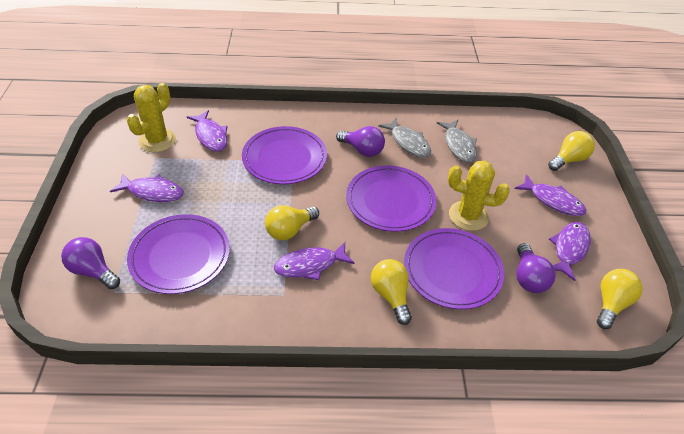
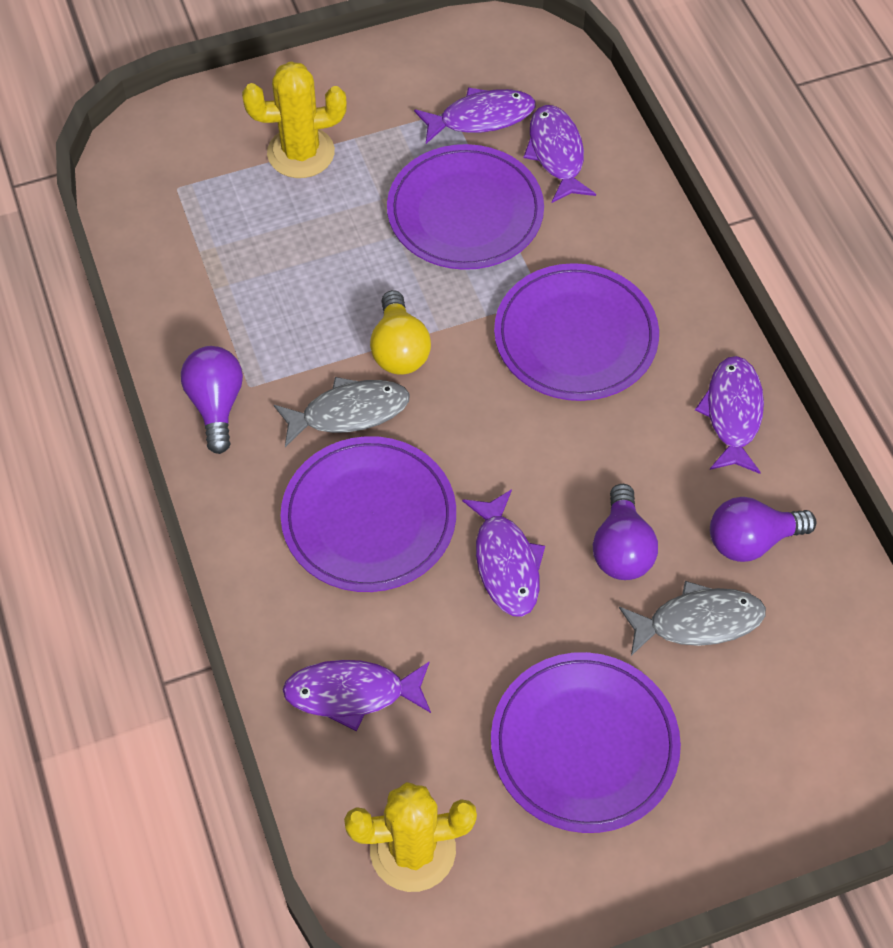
yellow light bulb: 4 -> 1

